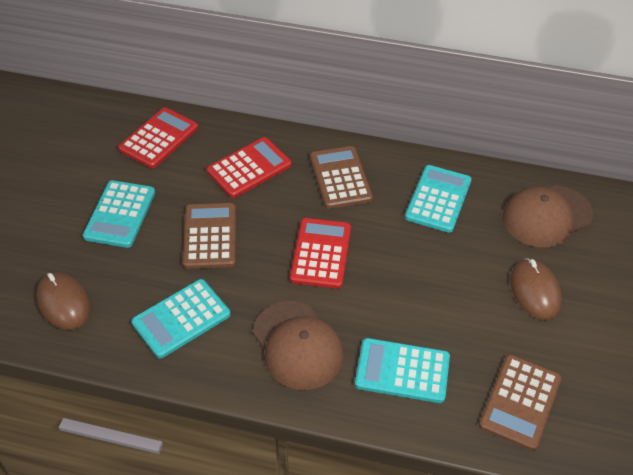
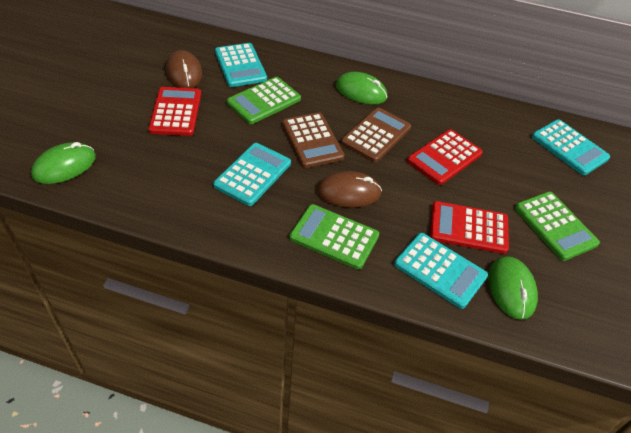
brown calculator: 3 -> 2
brown cap: 2 -> 0
green calculator: 0 -> 3
green mouse: 0 -> 3

